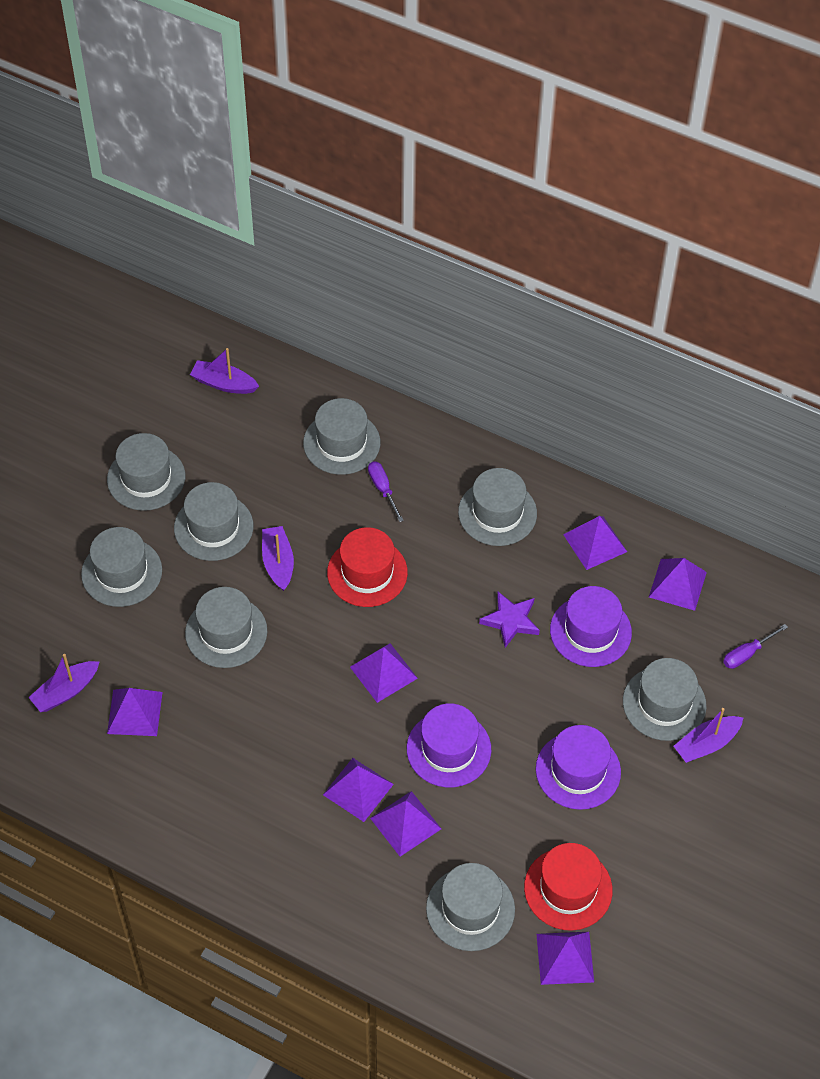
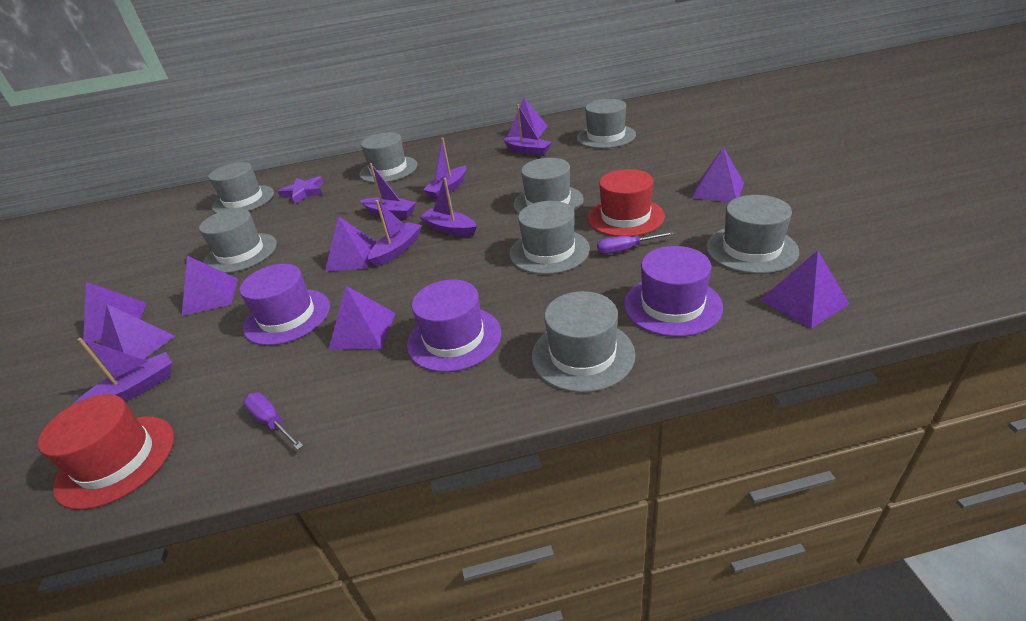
purple boat: 4 -> 6
purple pyramid: 7 -> 8

